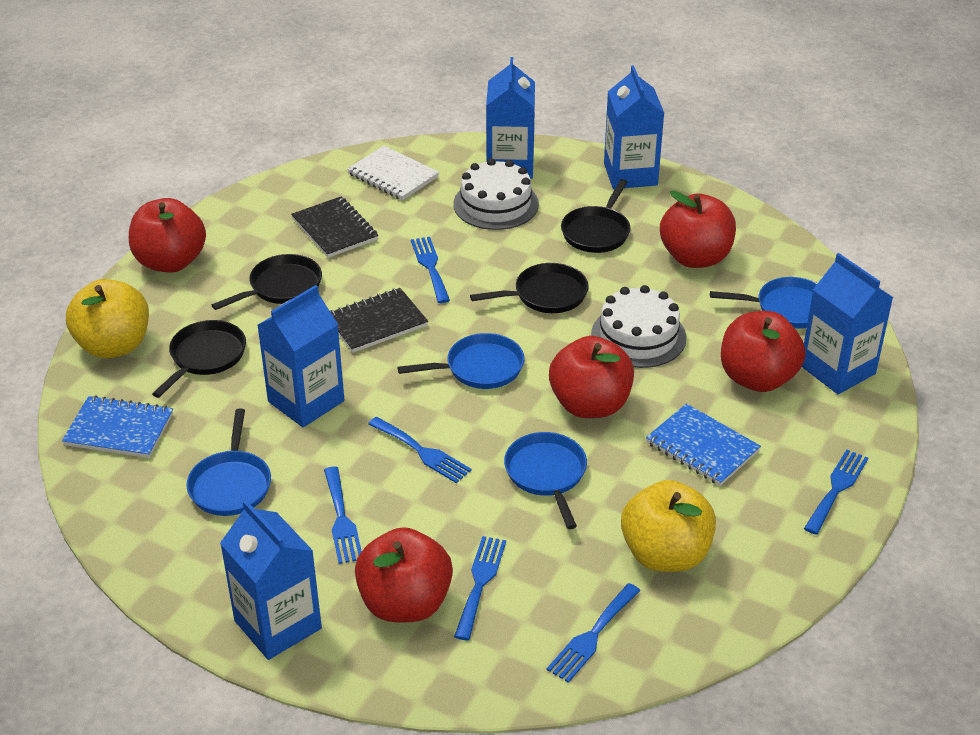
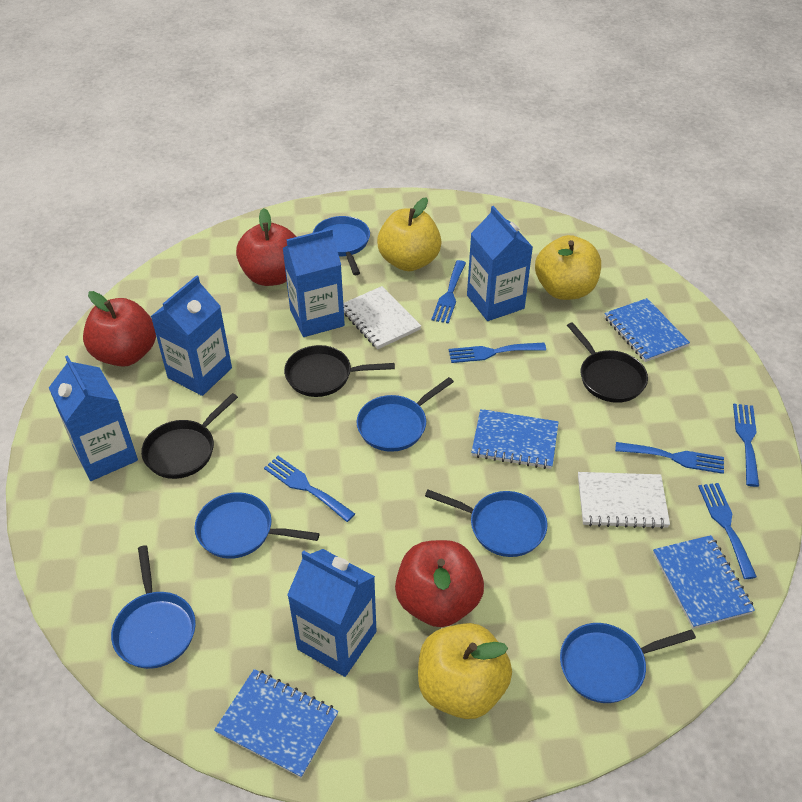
black notebook: 2 -> 0
black pan: 4 -> 3
blue notebook: 2 -> 4
blue pan: 4 -> 6
red apple: 5 -> 3
white cake: 2 -> 0
white notebook: 1 -> 2
yellow apple: 2 -> 3

